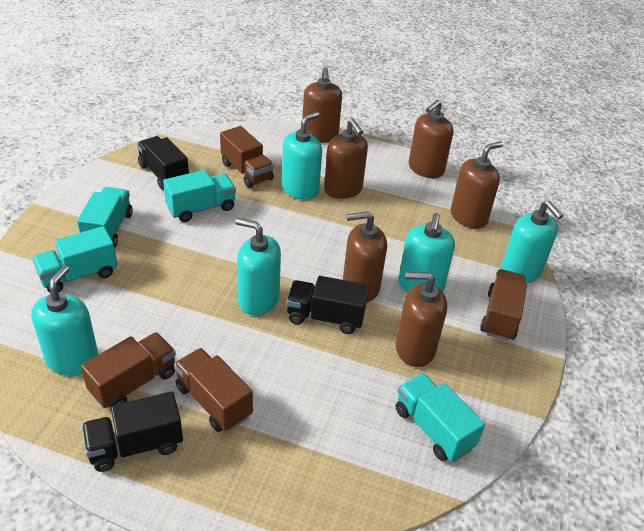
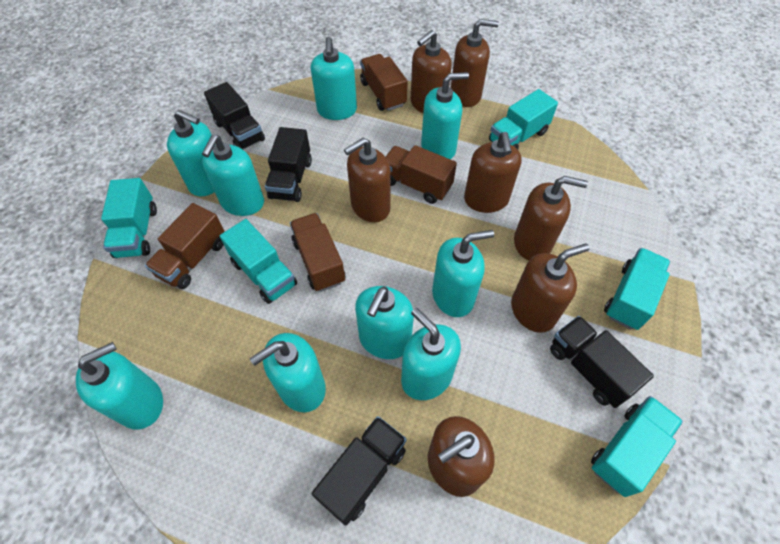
black truck: 3 -> 4
brown soap dispenser: 6 -> 7
turquoise soap dispenser: 5 -> 9
turquoise truck: 4 -> 5

